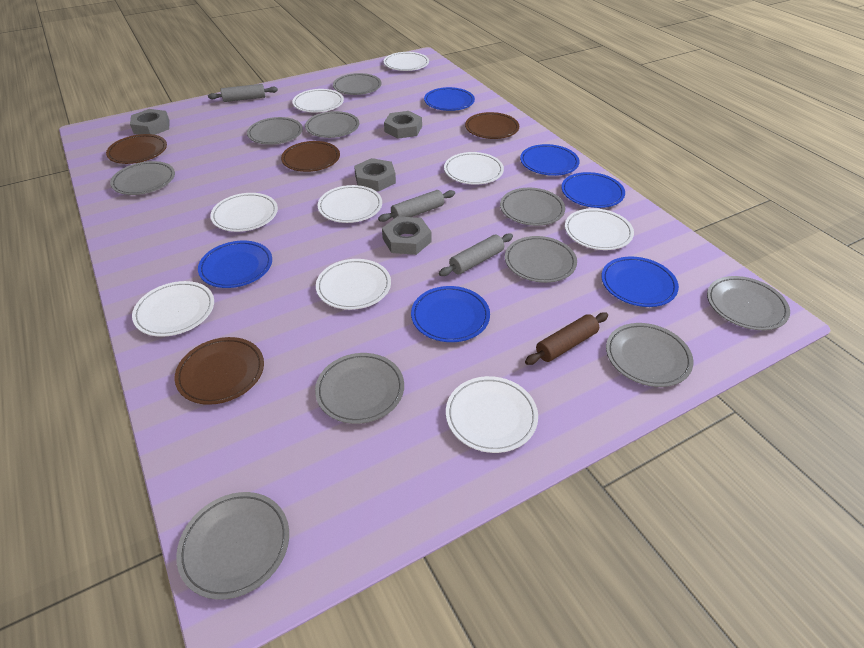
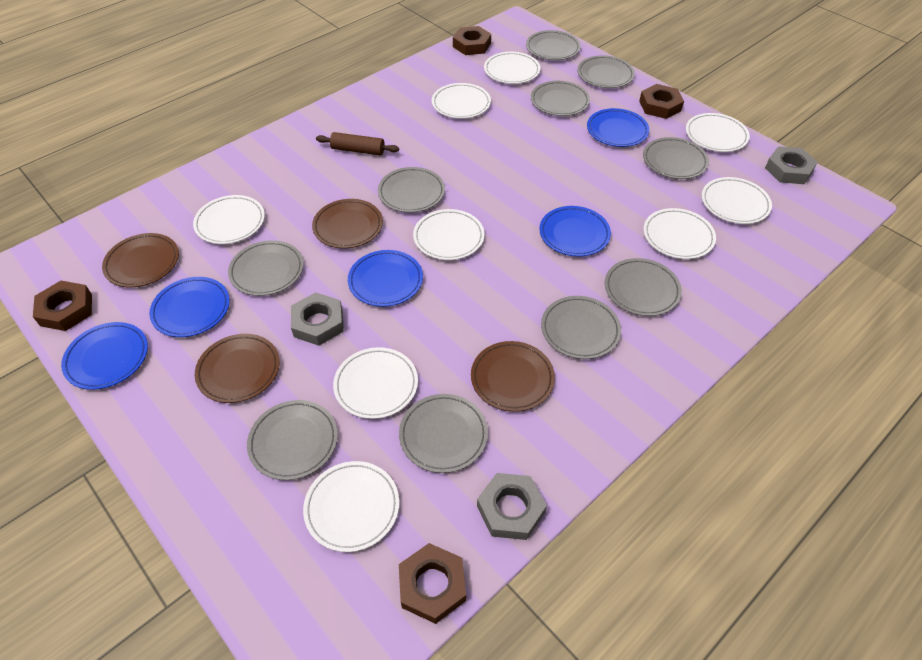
blue plate: 6 -> 5
brown nut: 0 -> 4
grey nut: 4 -> 3
grey rolling pin: 3 -> 0

